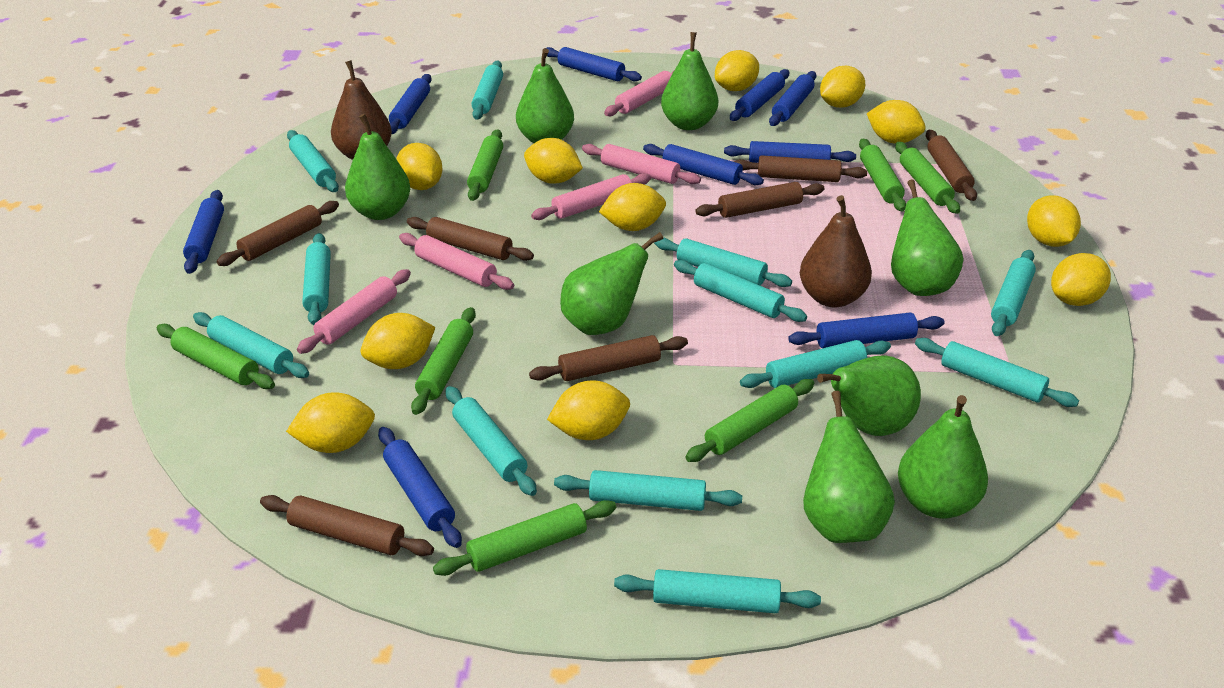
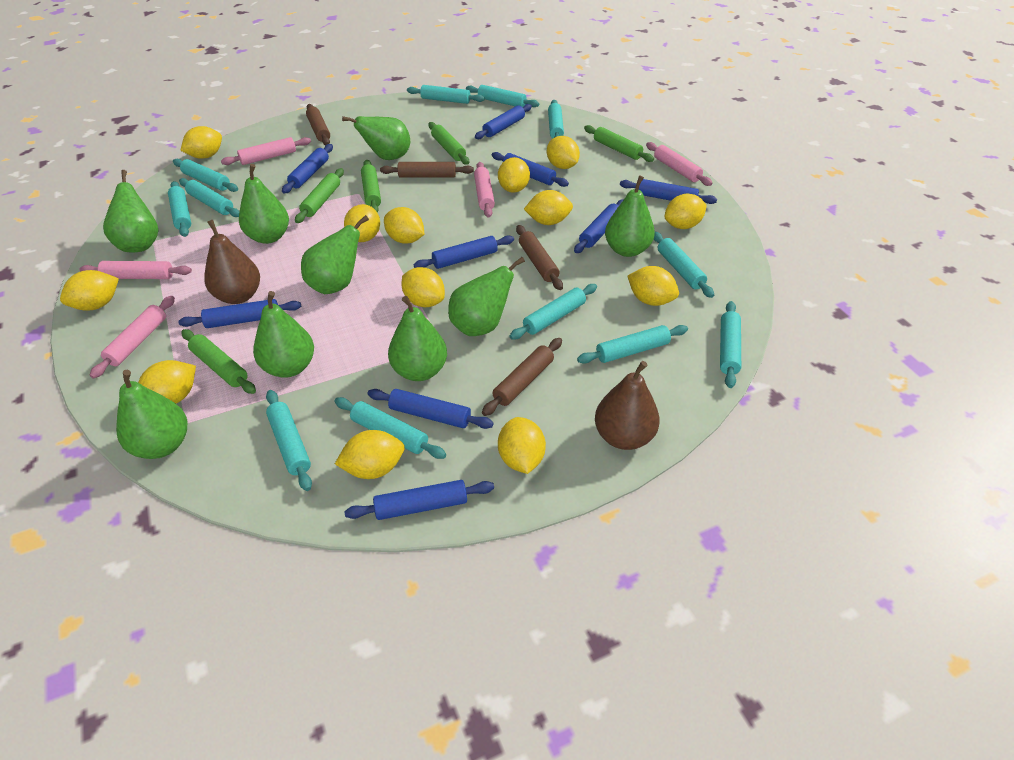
brown rolling pin: 7 -> 4
green pear: 8 -> 9
green rolling pin: 7 -> 5
yellow lemon: 11 -> 13

